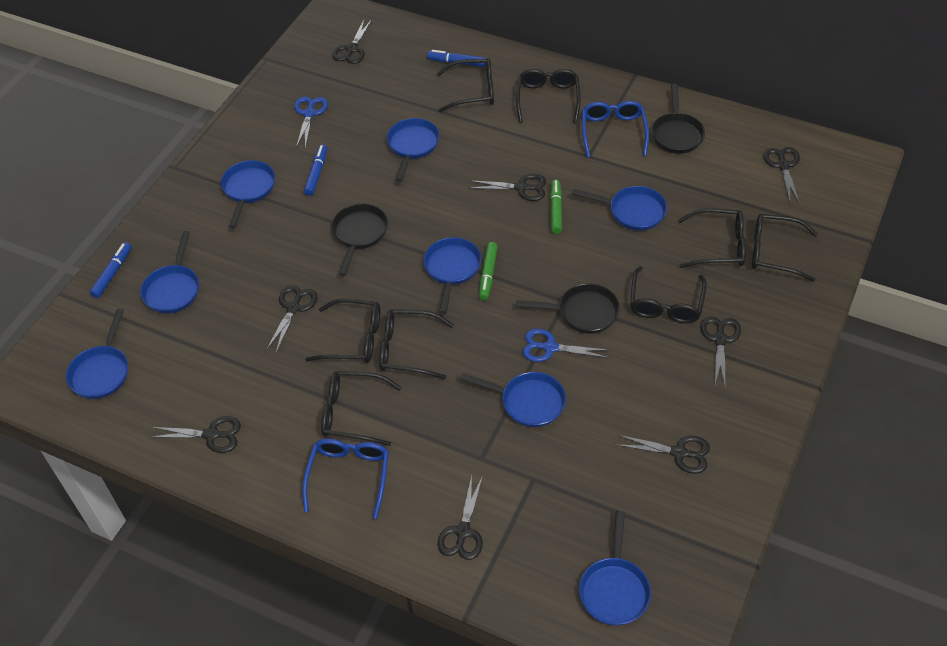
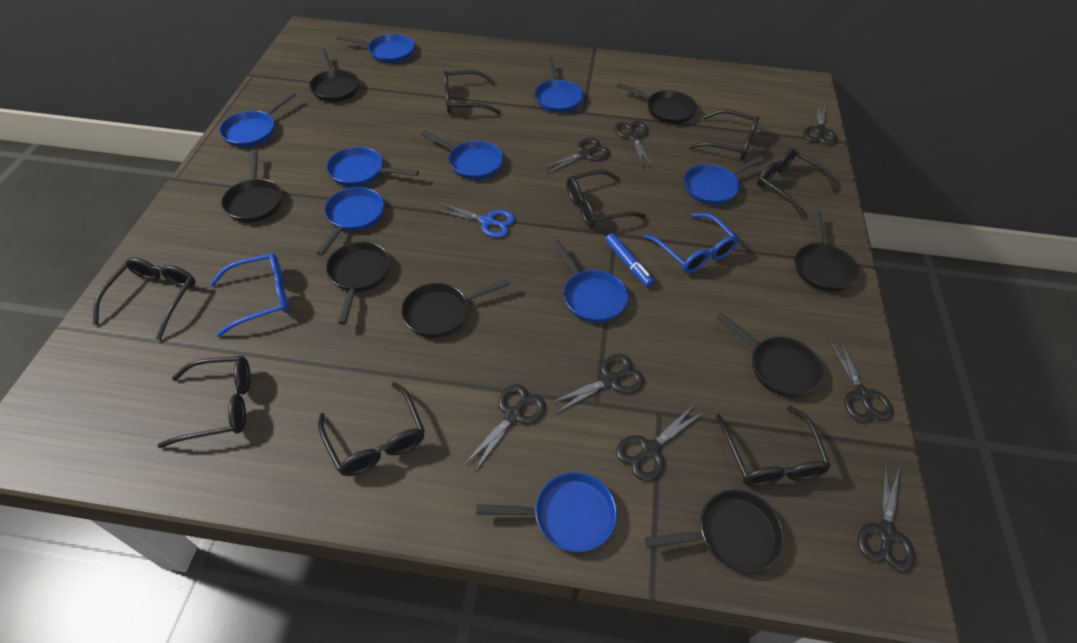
black pan: 3 -> 8
blue marker: 3 -> 1
blue pan: 8 -> 9
blue scissors: 2 -> 1
green marker: 2 -> 0

